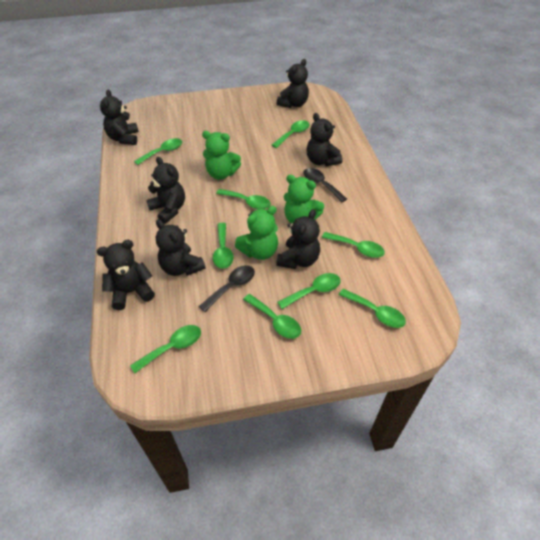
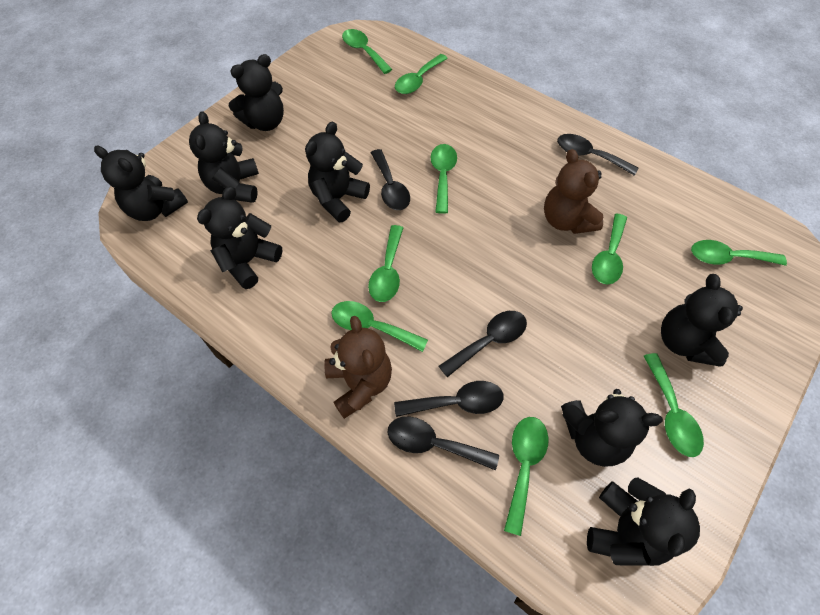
black spoon: 2 -> 5
black teddy bear: 7 -> 8
brown teddy bear: 0 -> 2
green teddy bear: 3 -> 0

